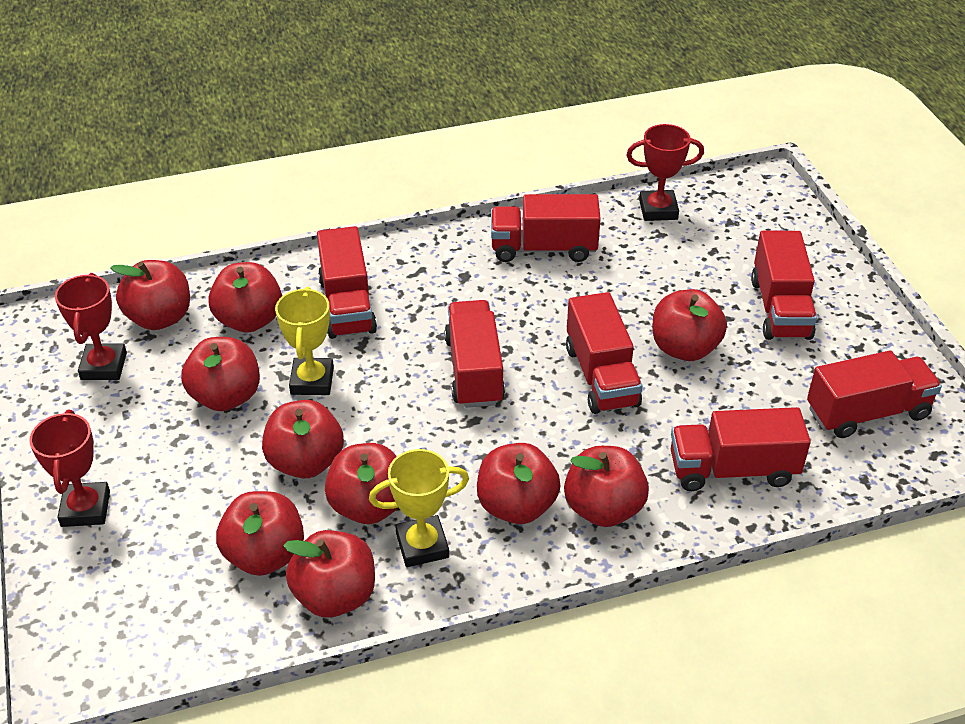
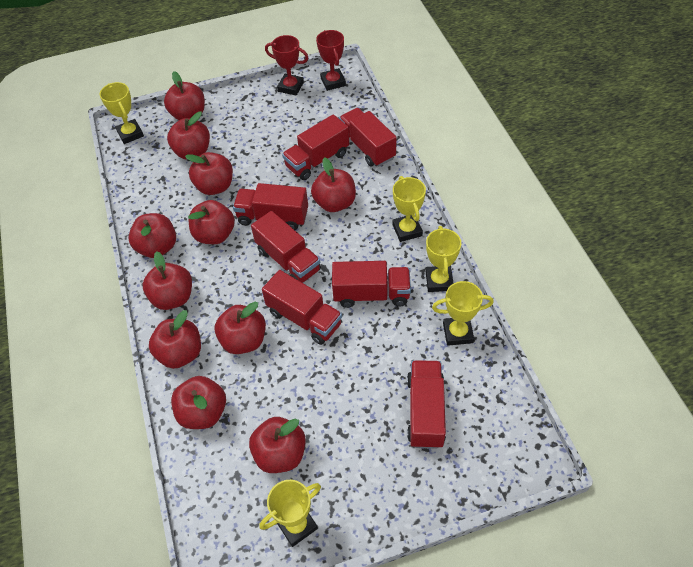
red apple: 10 -> 11
red trophy: 3 -> 2
yellow trophy: 2 -> 5

